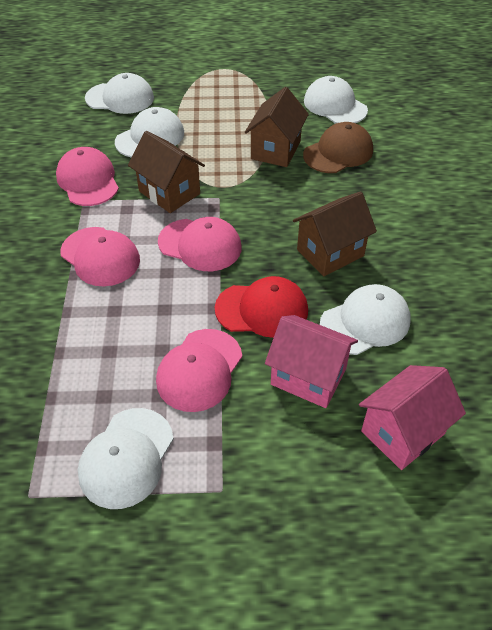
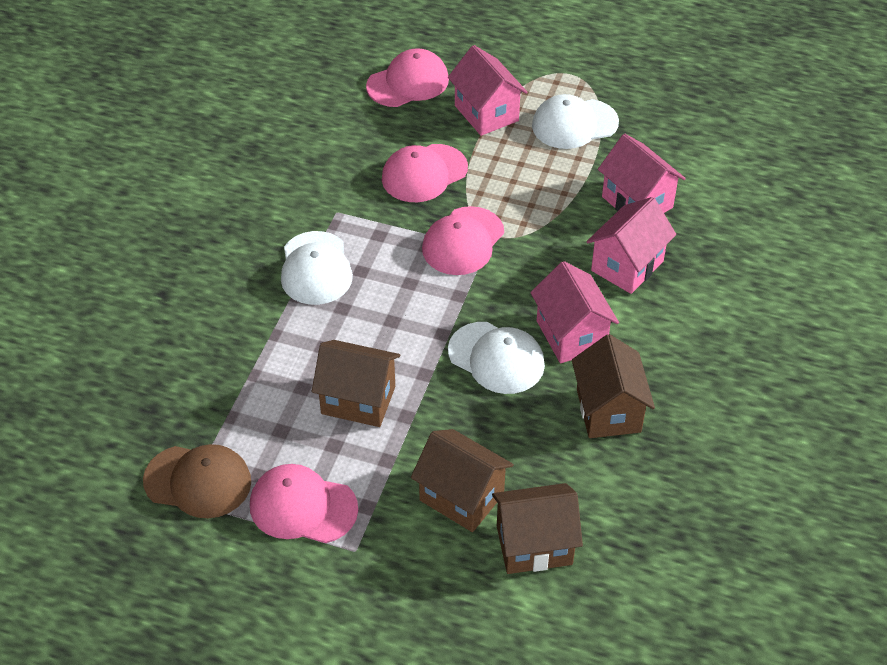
brown house: 3 -> 4
pink house: 2 -> 4
red cap: 1 -> 0
white cap: 5 -> 3

